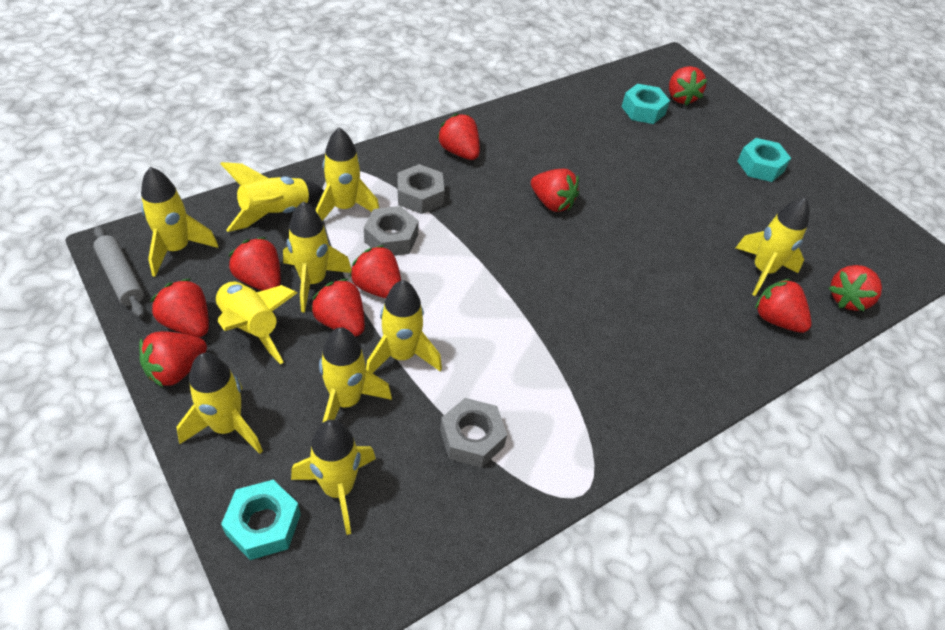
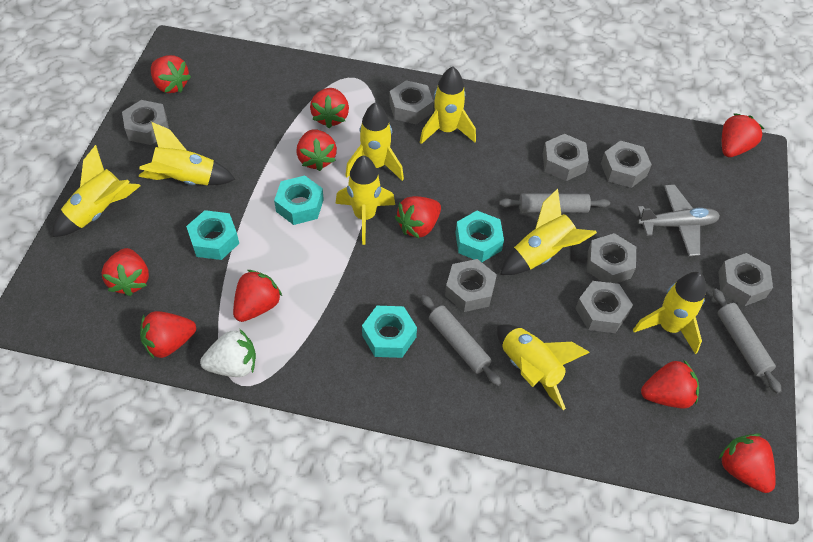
grey nut: 3 -> 8
grey plane: 0 -> 1
grey rolling pin: 1 -> 3
turquoise nut: 3 -> 4
white strawberry: 0 -> 1
yellow rocket: 10 -> 8

